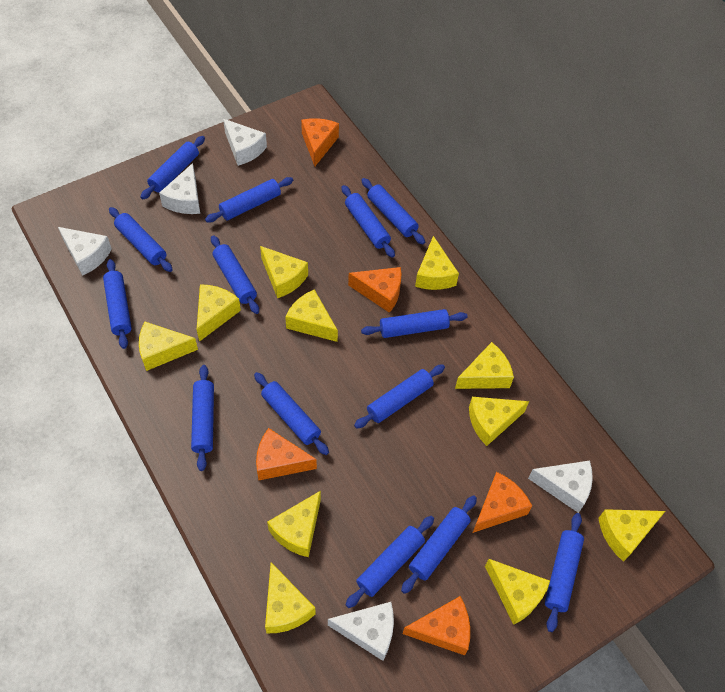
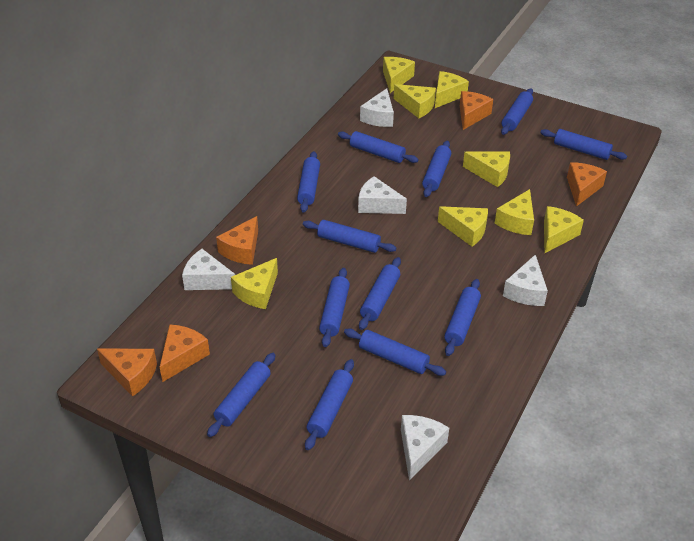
blue rolling pin: 14 -> 12
yellow cheese: 11 -> 8

